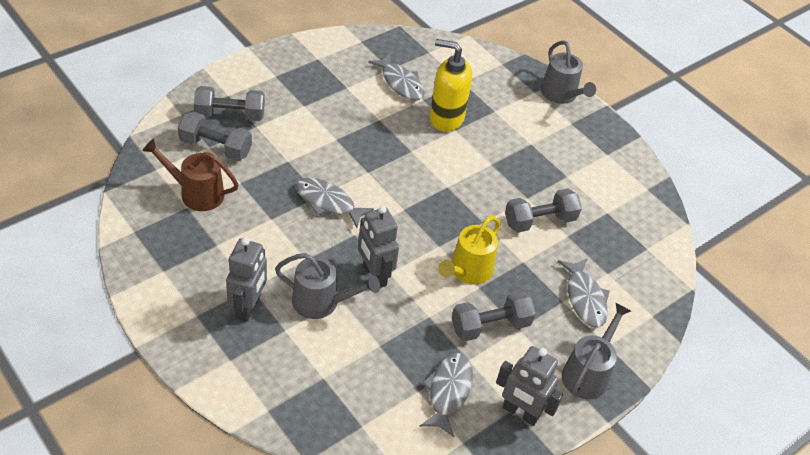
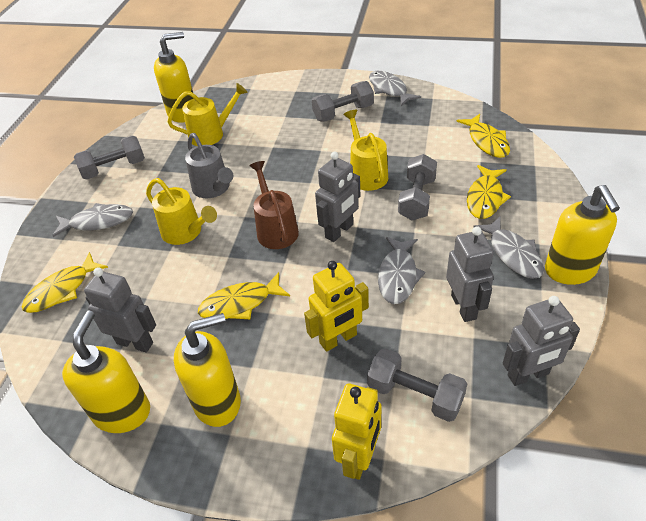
grey robot: 3 -> 4
grey watering can: 3 -> 1
yellow fish: 0 -> 4
yellow robot: 0 -> 2
yellow soap dispenser: 1 -> 4
yellow watering can: 1 -> 3

